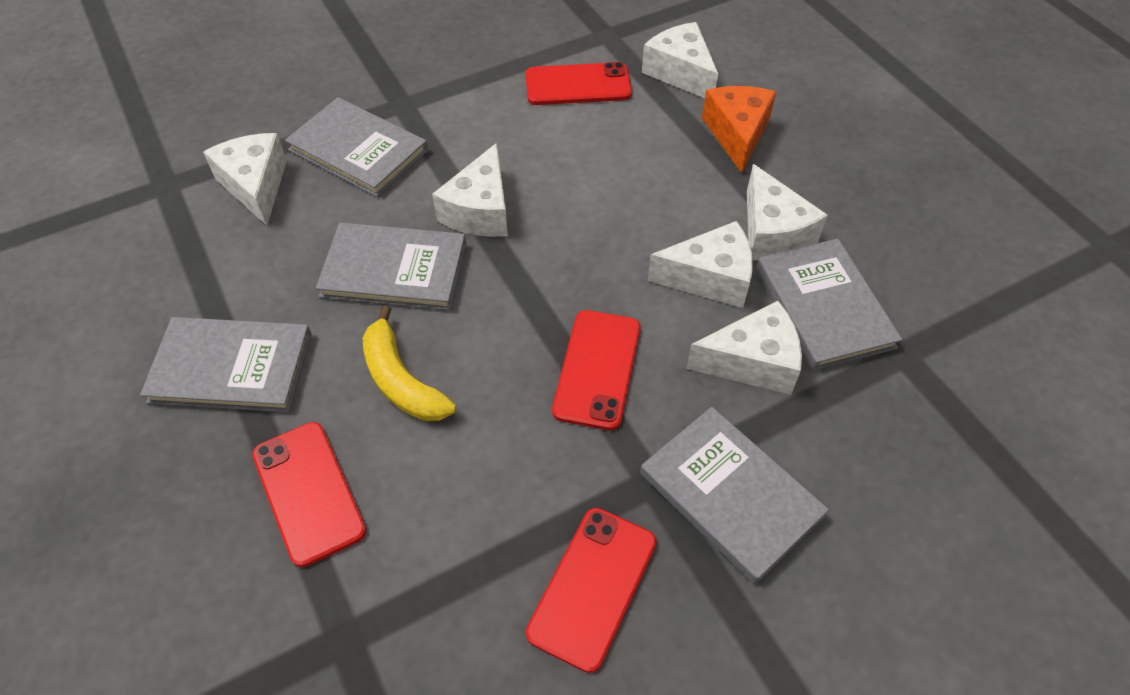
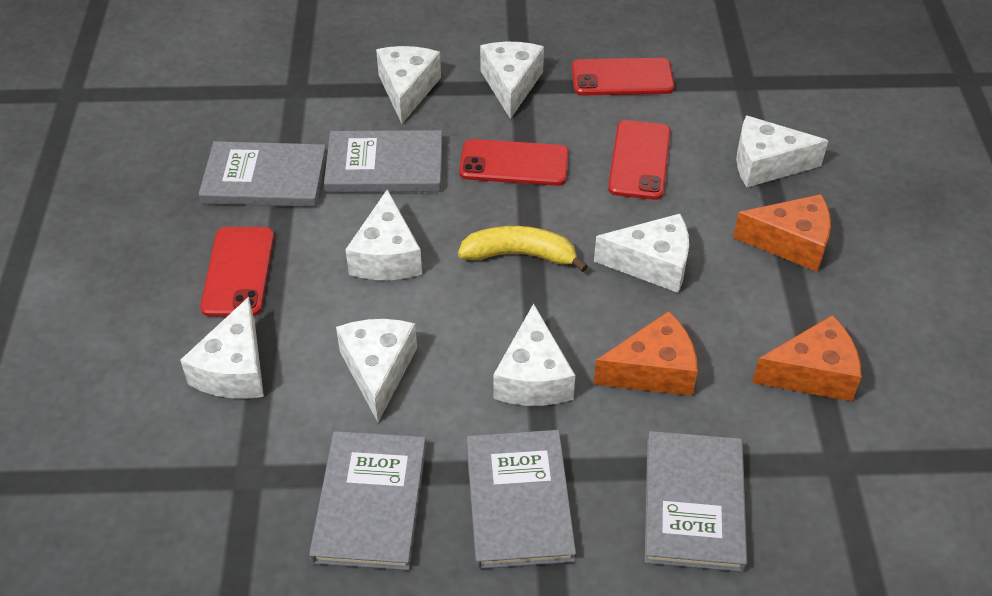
orange cheese: 1 -> 3
white cheese: 6 -> 8

